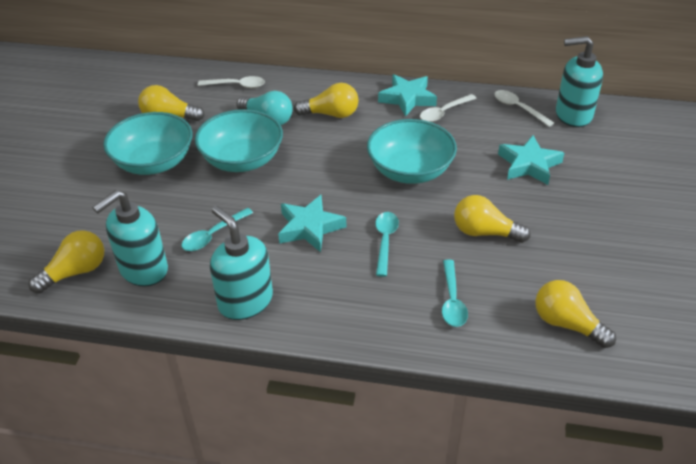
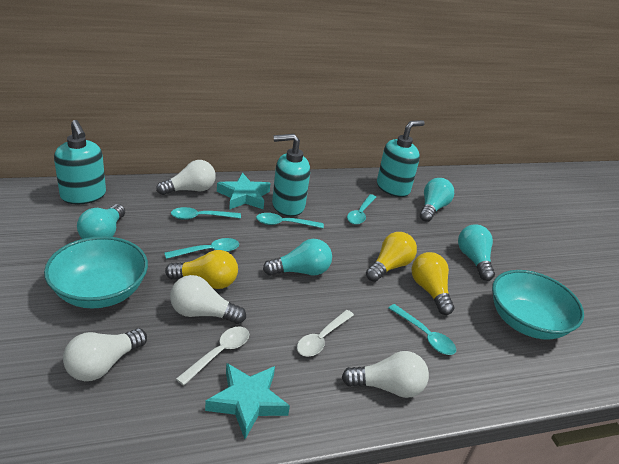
turquoise bowl: 3 -> 2
turquoise light bulb: 1 -> 4
turquoise spoon: 3 -> 5
turquoise star: 3 -> 2
white light bulb: 0 -> 4
white spoon: 3 -> 2
yellow light bulb: 5 -> 3

